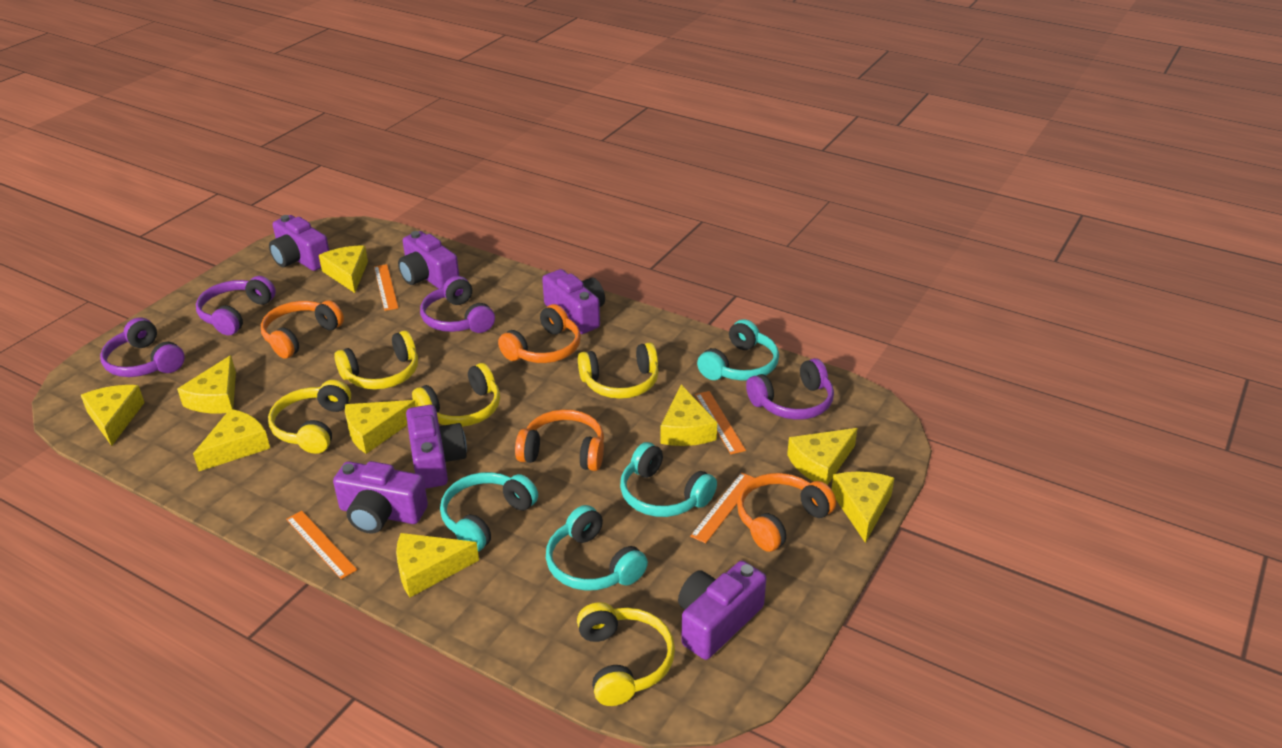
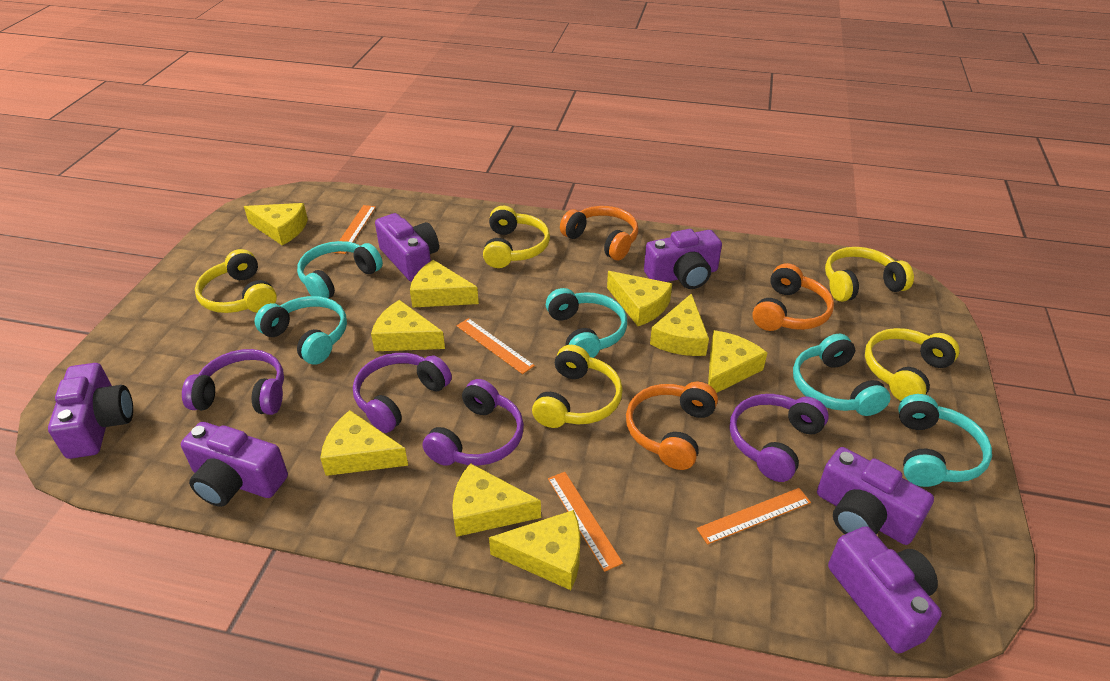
orange headphones: 4 -> 3
turquoise headphones: 4 -> 5

